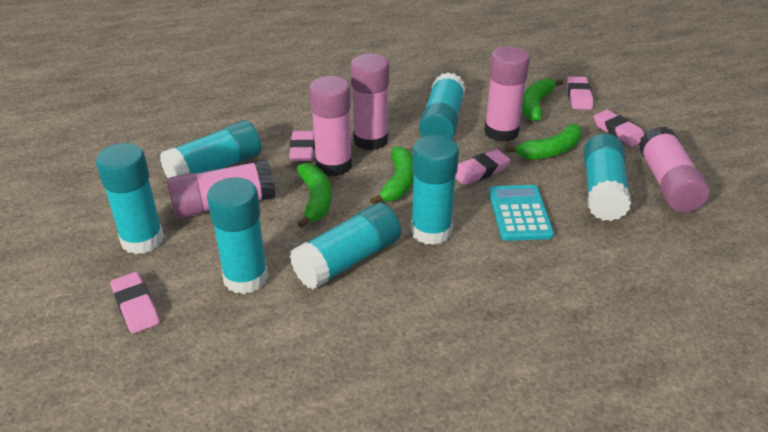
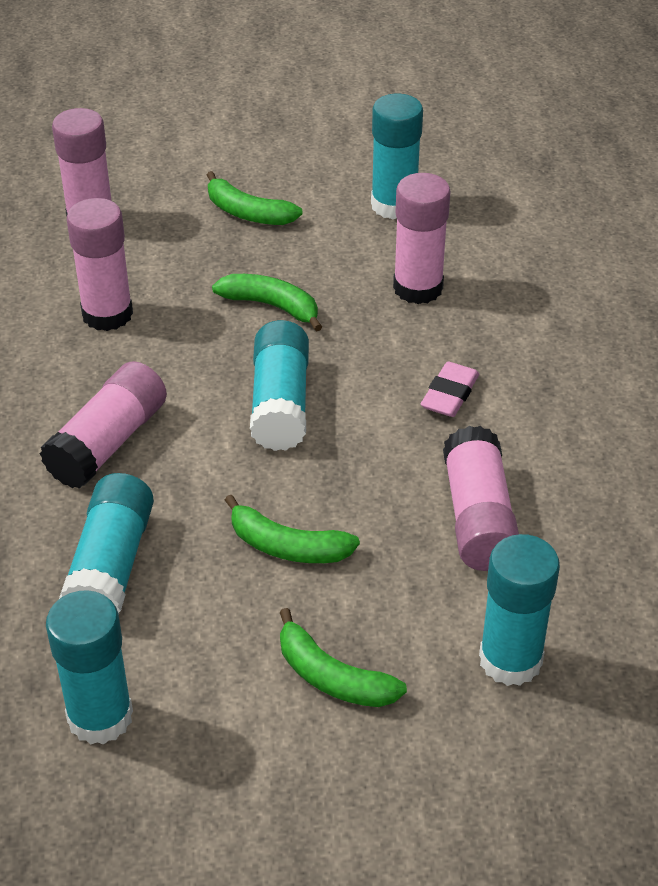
pink eraser: 5 -> 1
turquoise calculator: 1 -> 0
turquoise glue stick: 7 -> 5

